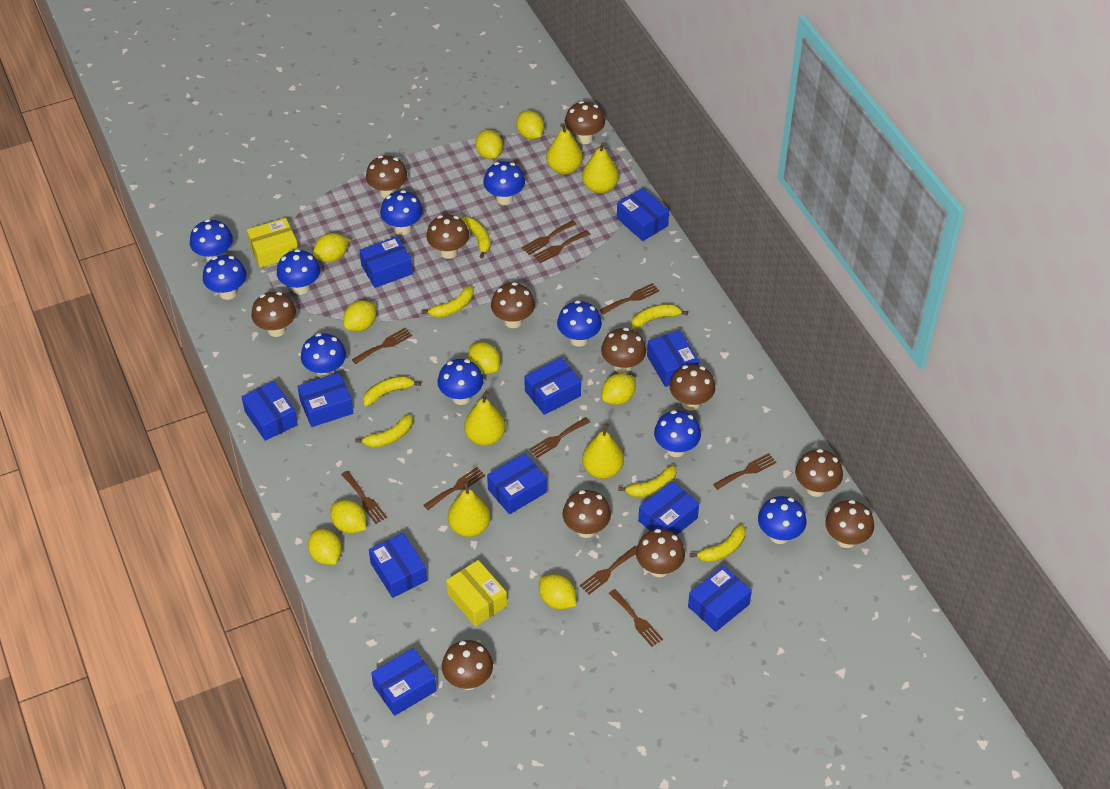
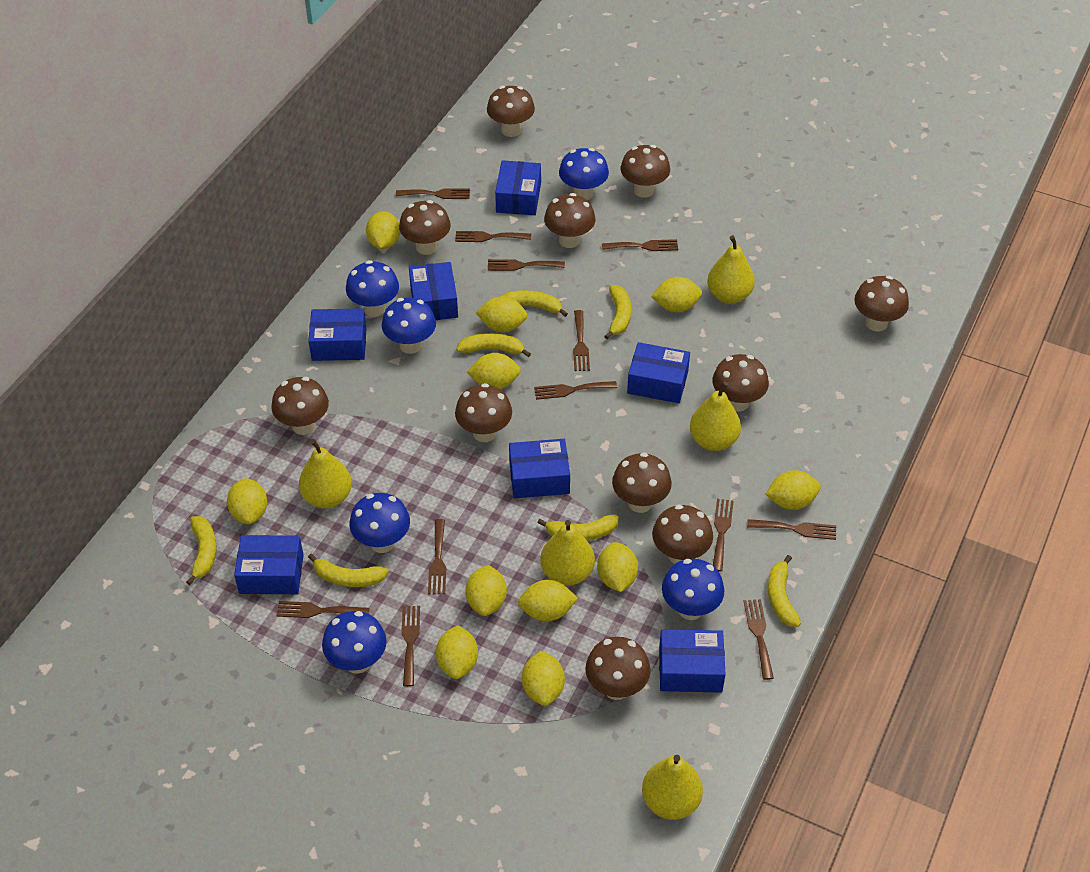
blue box: 11 -> 7
blue mushroom: 10 -> 6
brown fork: 10 -> 12
brown mushroom: 12 -> 11
yellow box: 2 -> 0
yellow lemon: 9 -> 11

